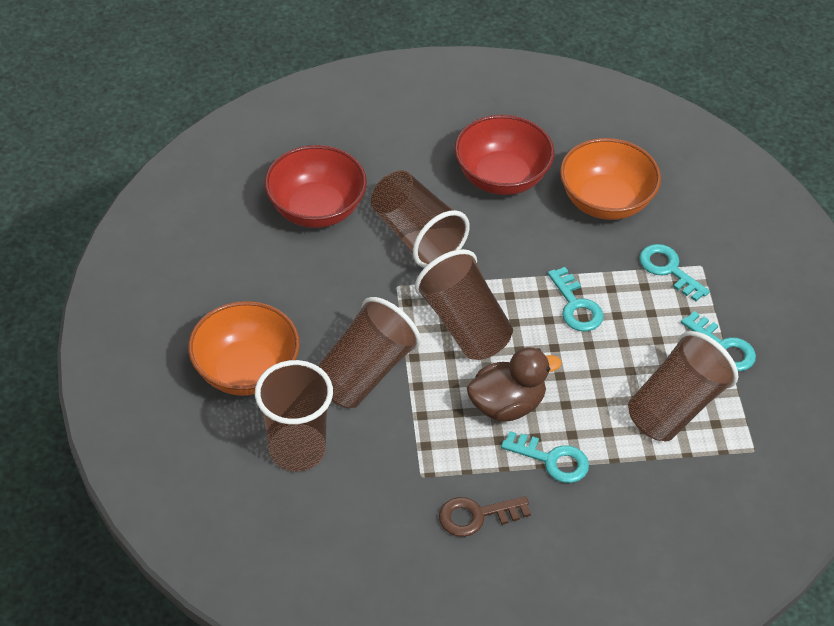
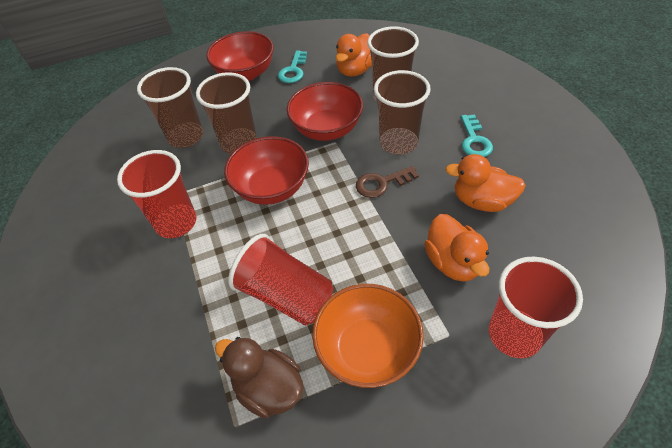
brown cup: 5 -> 4
orange bowl: 2 -> 1
orange duck: 0 -> 3
red bowl: 2 -> 3
red cup: 0 -> 3
turquoise key: 4 -> 2

